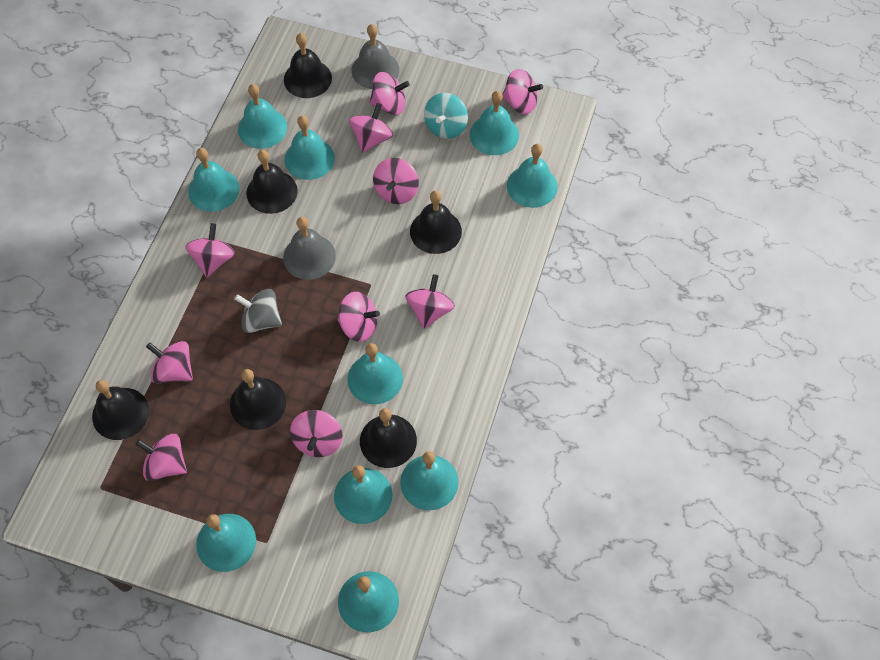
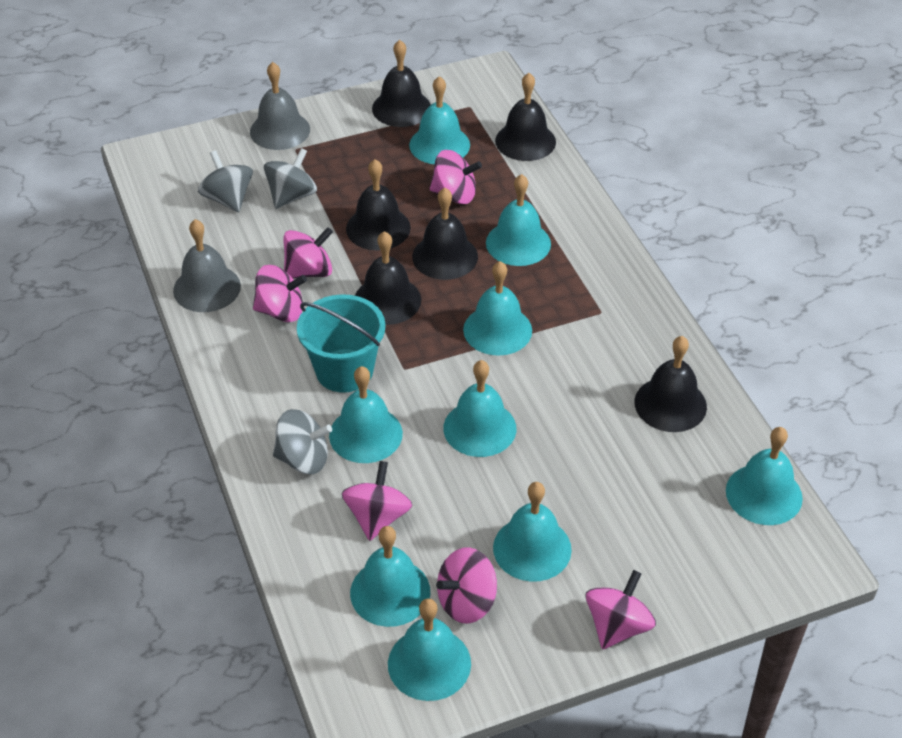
grey spinning top: 1 -> 3
pink spinning top: 10 -> 6
turquoise bell: 10 -> 9
turquoise bucket: 0 -> 1
turquoise spinning top: 1 -> 0

